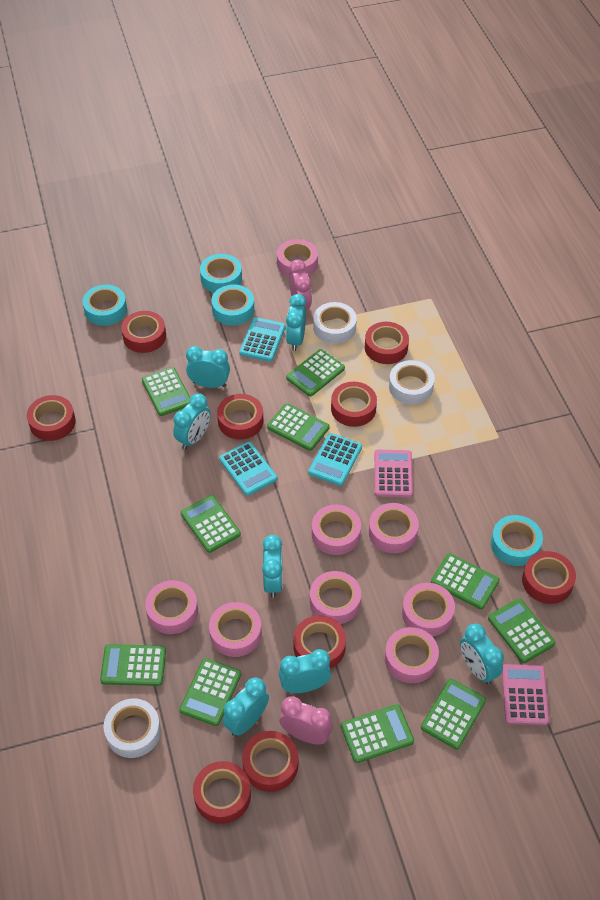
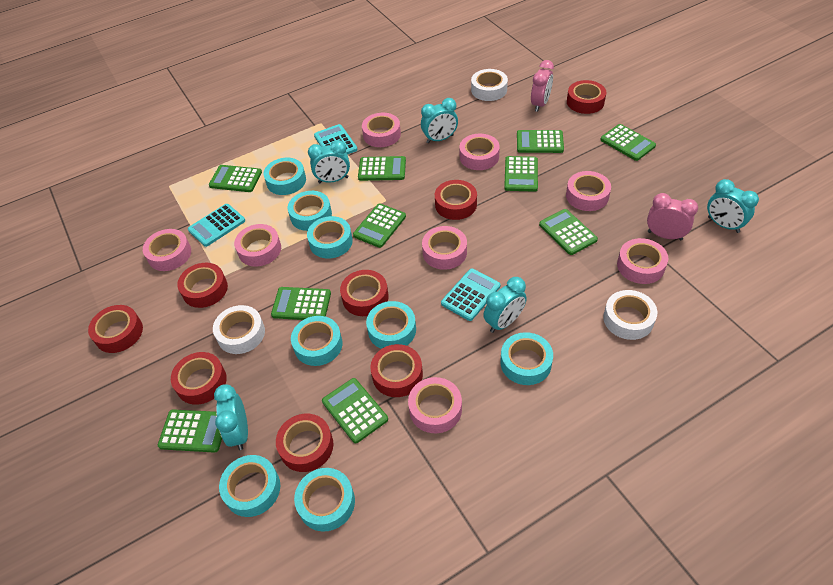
pink calculator: 2 -> 0
red tape: 9 -> 8
turquoise clock: 7 -> 5
turquoise tape: 4 -> 8

